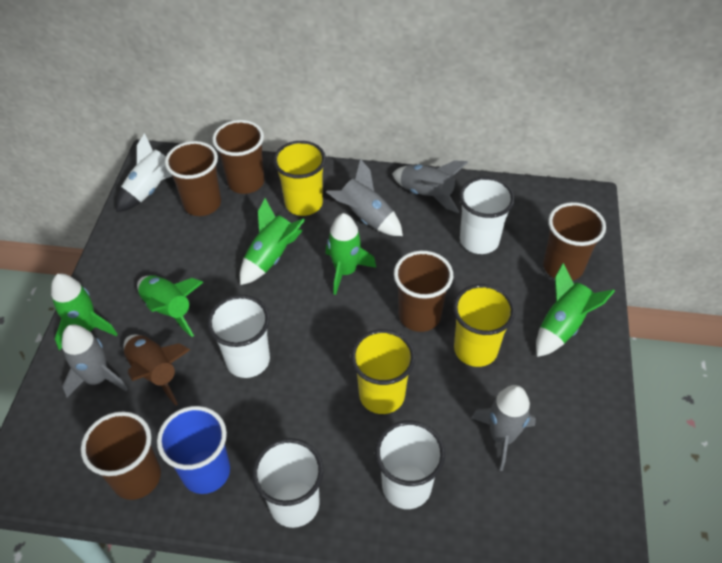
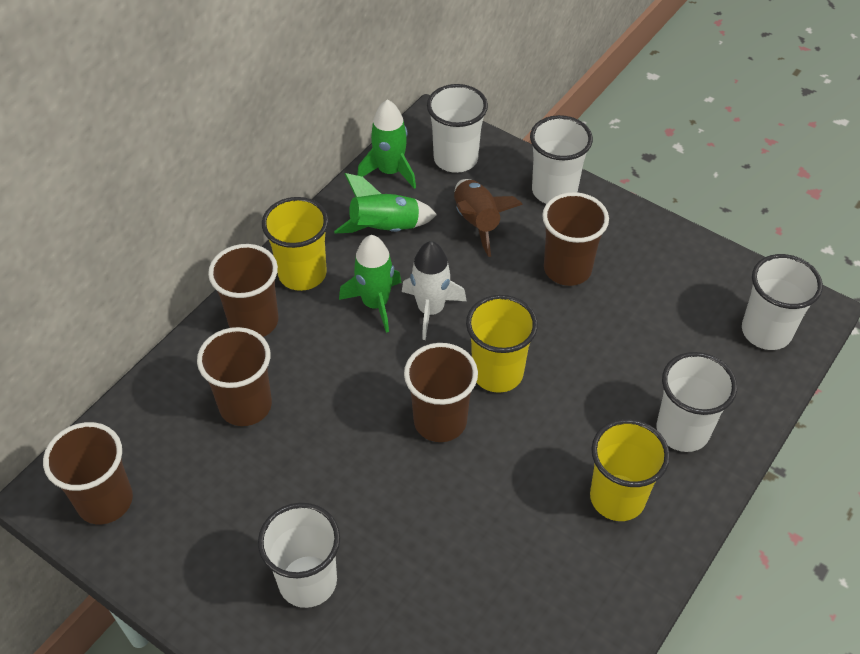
blue cup: 1 -> 0
green rocket: 5 -> 3
grey rocket: 4 -> 0
white cup: 4 -> 5

